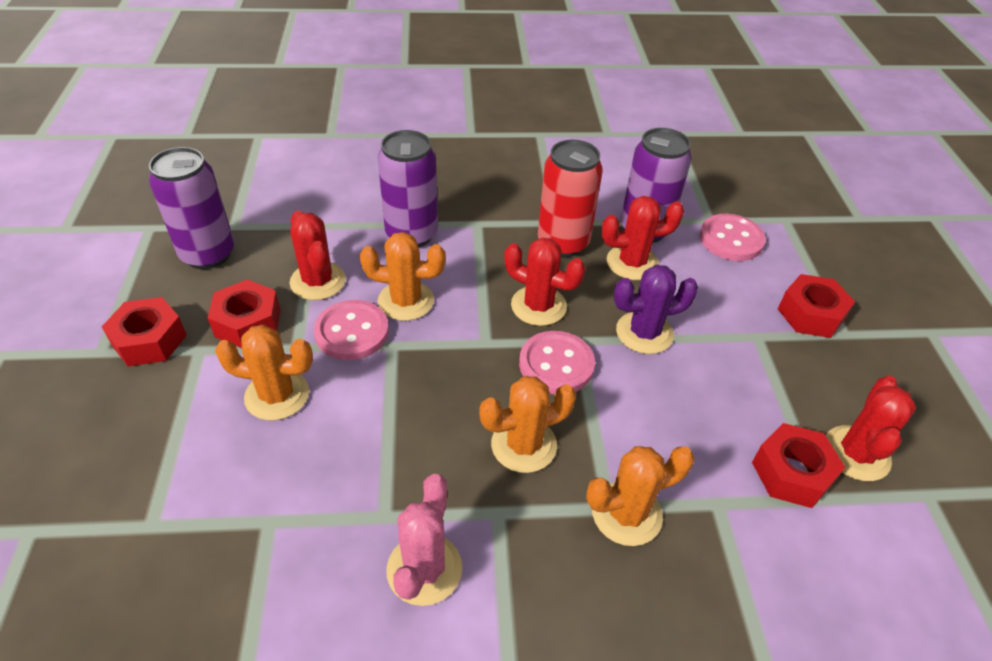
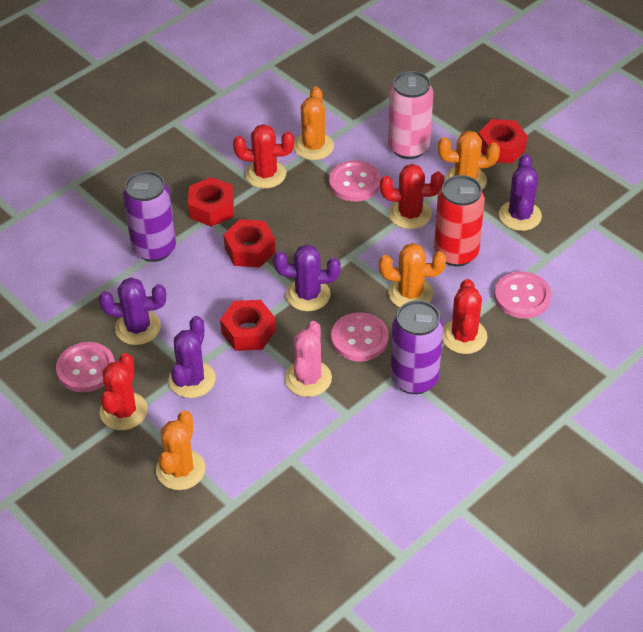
pink button: 3 -> 4
pink can: 0 -> 1
purple cactus: 1 -> 4
purple can: 3 -> 2

